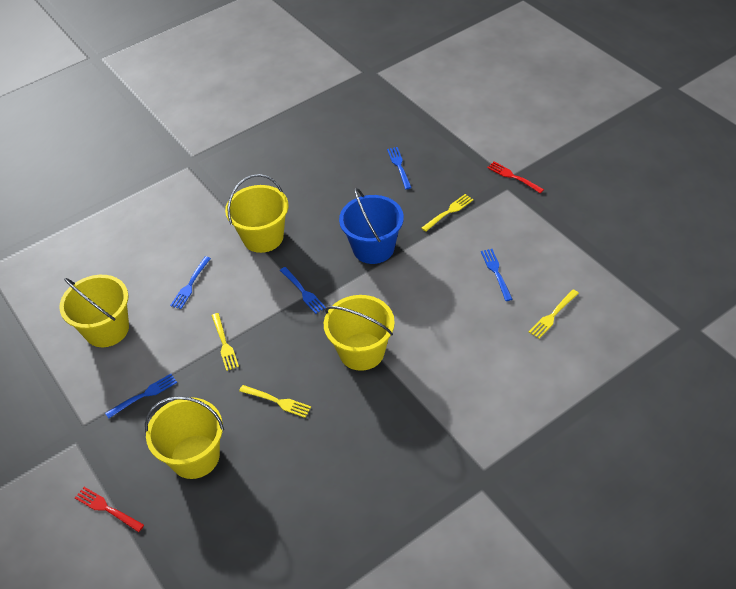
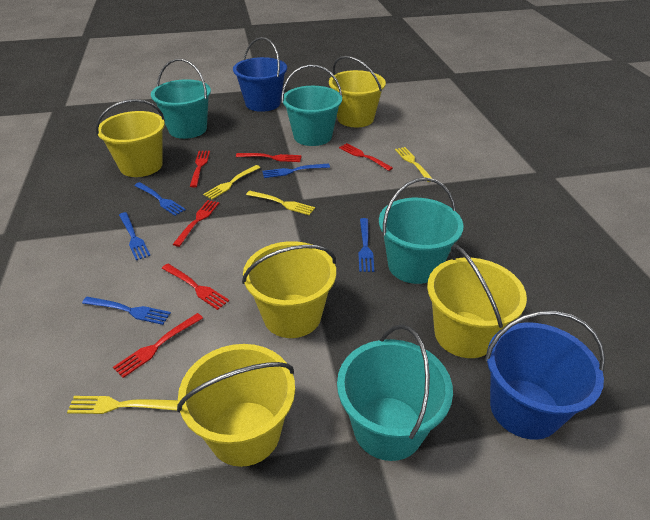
blue bucket: 1 -> 2
red fork: 2 -> 6
turquoise bucket: 0 -> 4
yellow bucket: 4 -> 5

